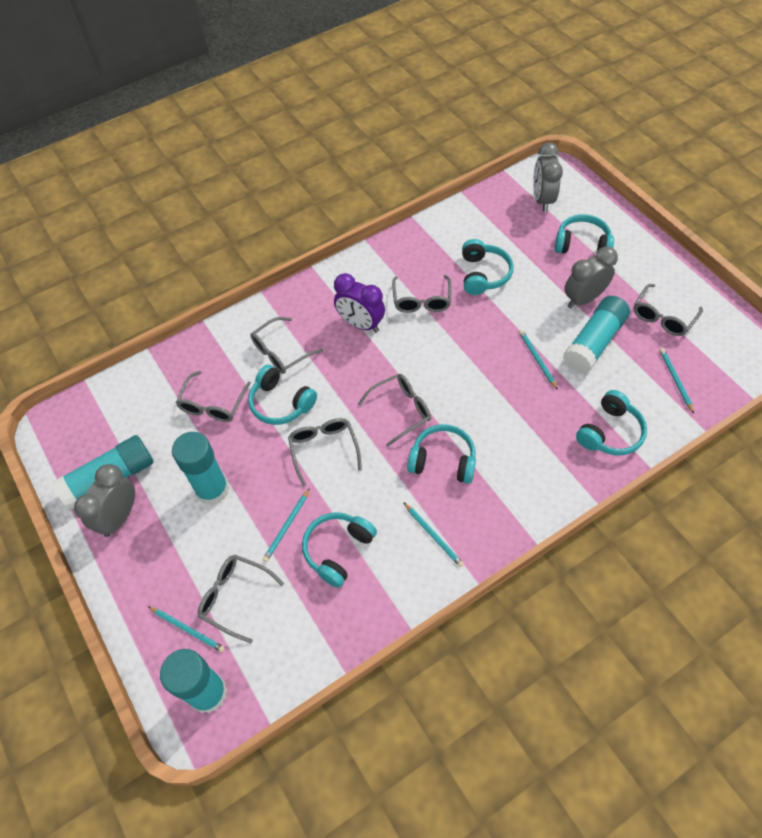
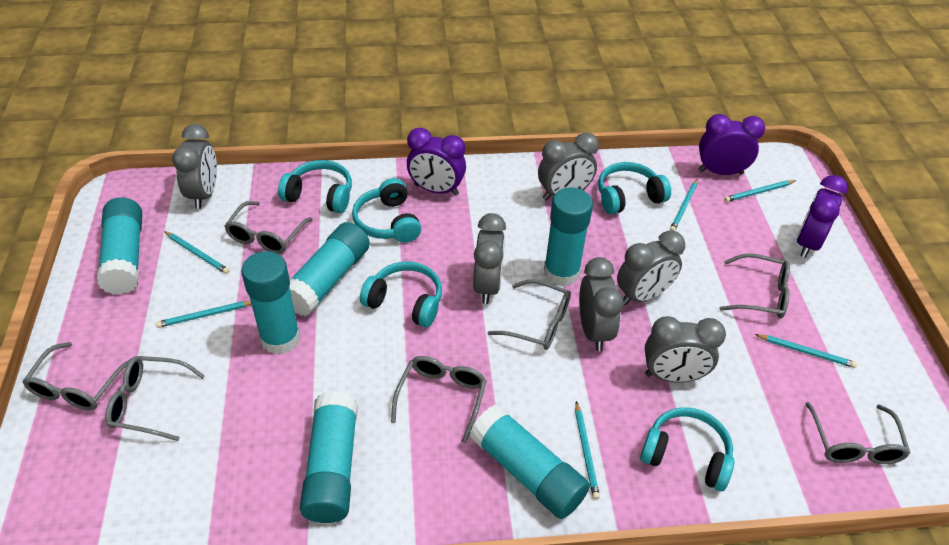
grey clock: 3 -> 6
purple clock: 1 -> 3
turquoise glue stick: 4 -> 6
turquoise headphones: 6 -> 5
turquoise pencil: 5 -> 6

